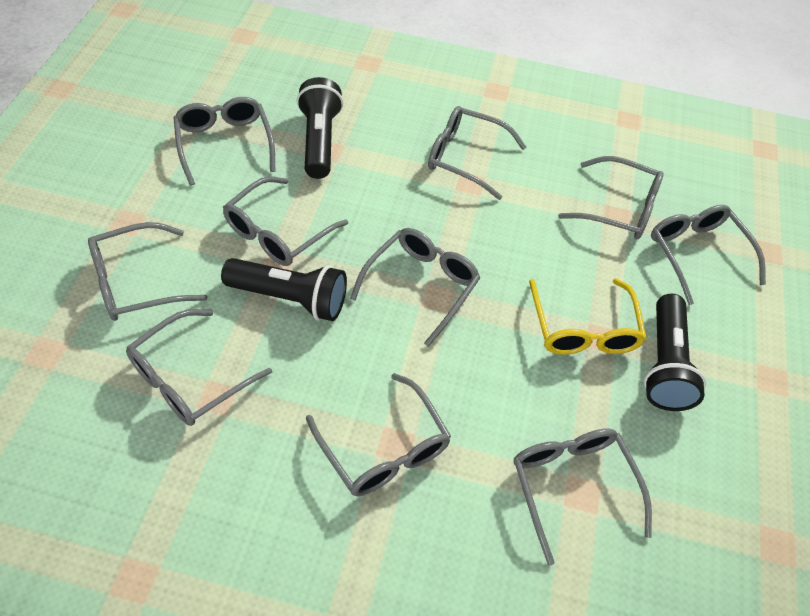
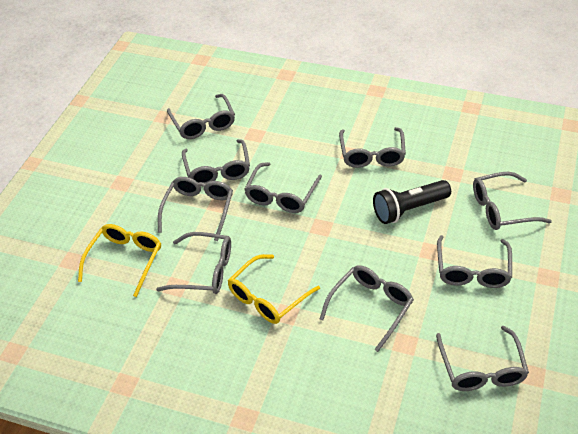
black flashlight: 3 -> 1
yellow glasses: 1 -> 2

